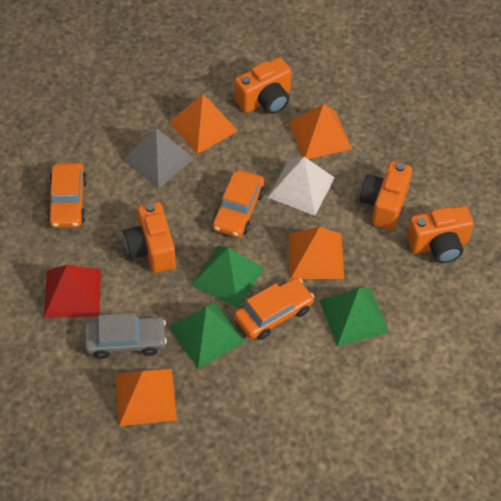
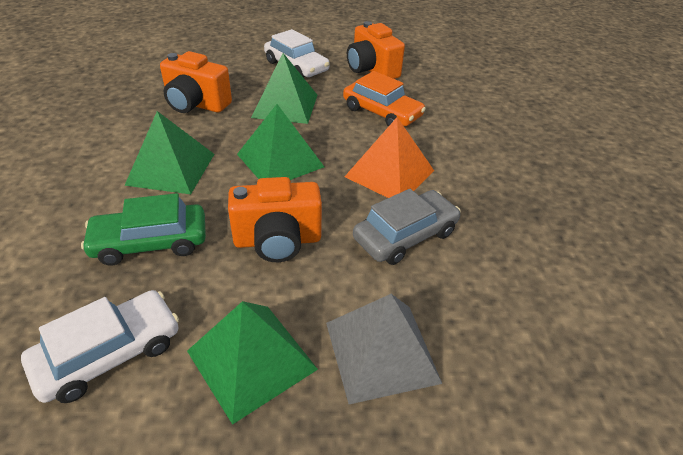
green car: 0 -> 1
green pyramid: 3 -> 4
orange camera: 4 -> 3
orange car: 3 -> 1
orange pyramid: 4 -> 1
red pyramid: 1 -> 0
white car: 0 -> 2
white pyramid: 1 -> 0

